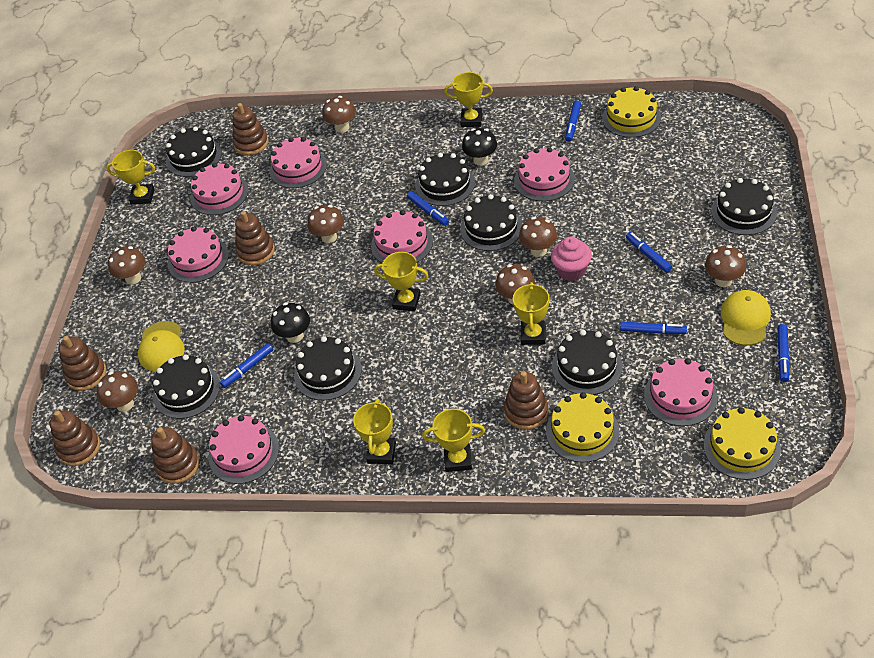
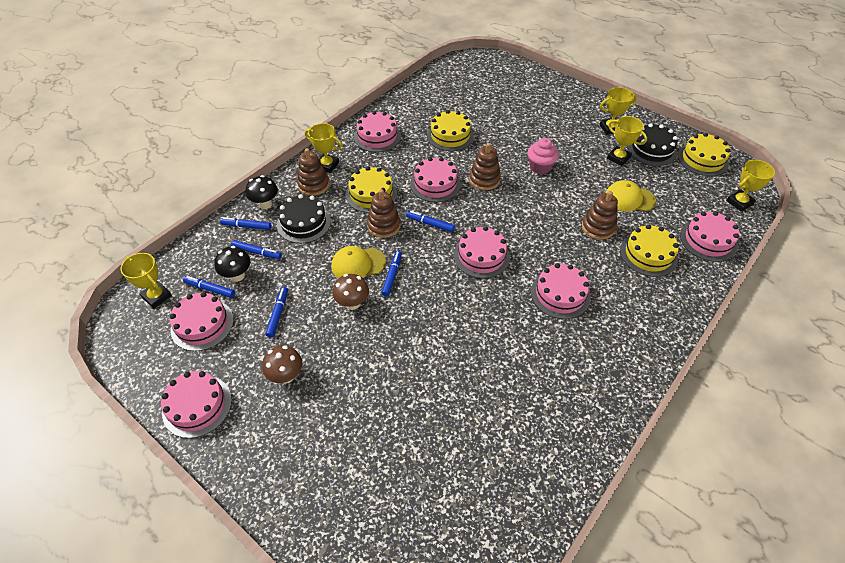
black cake: 7 -> 2
brown mushroom: 7 -> 2
brown stacking toy: 6 -> 4
yellow cake: 3 -> 4
yellow trophy: 6 -> 5

